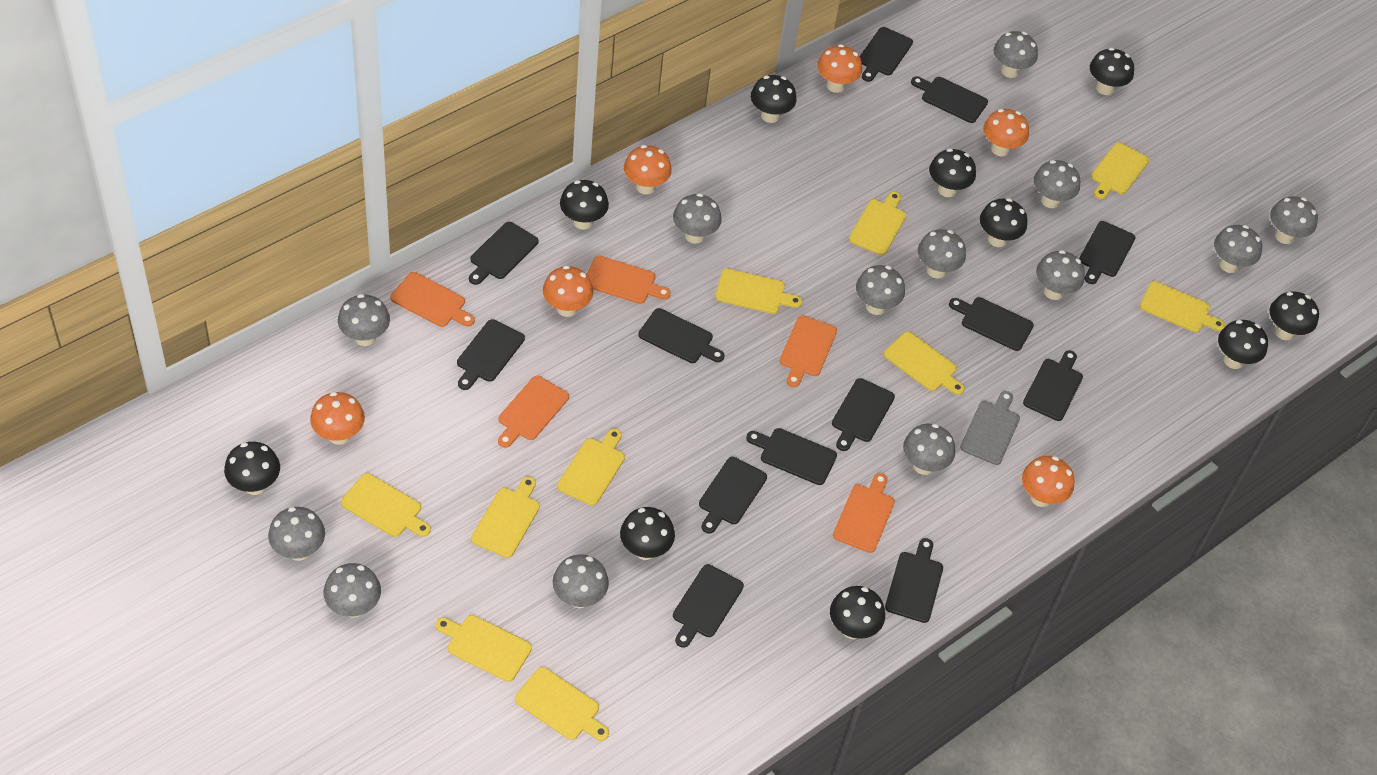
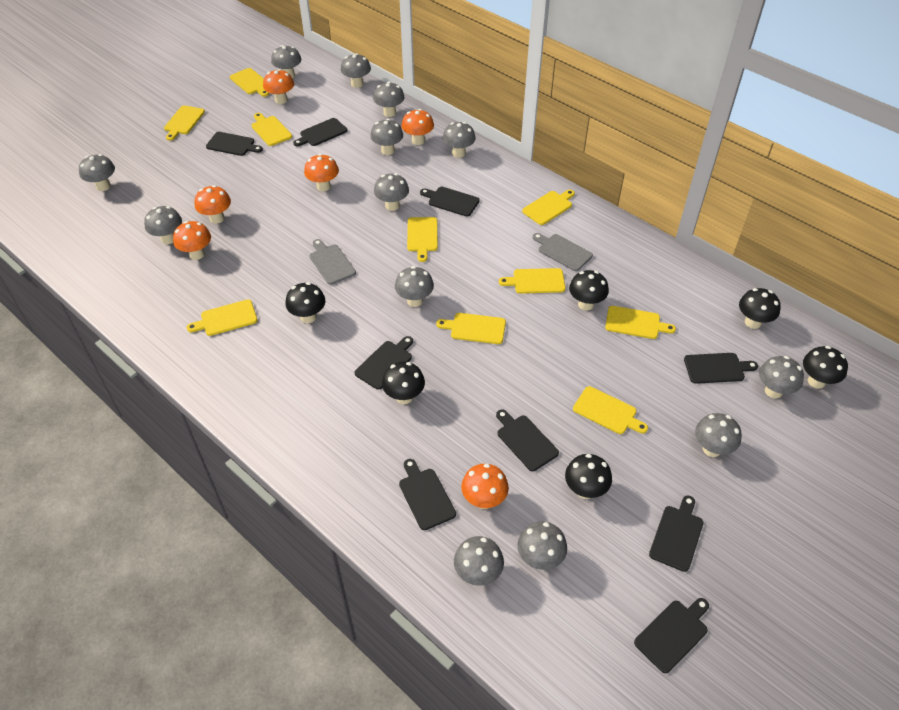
black cutting board: 13 -> 9
black mushroom: 10 -> 6
grey cutting board: 1 -> 2
orange cutting board: 5 -> 0

